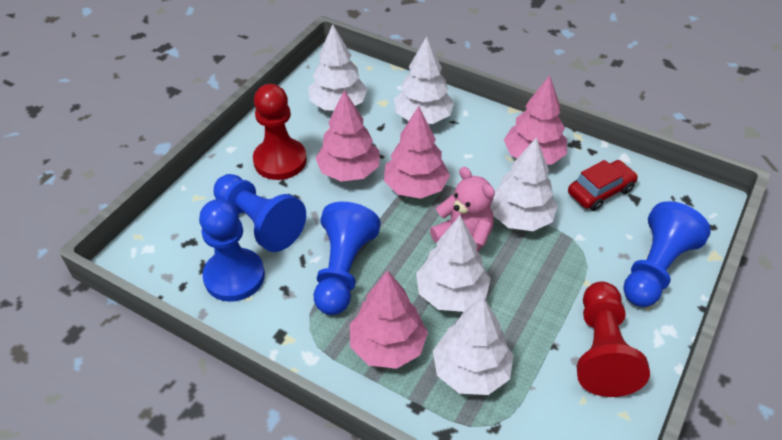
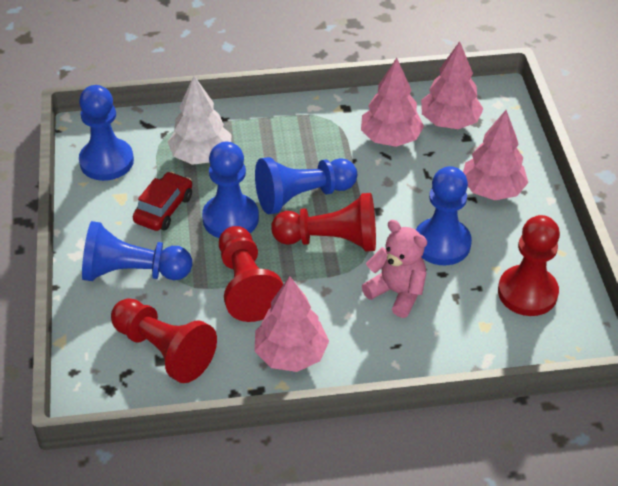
blue pawn: 4 -> 5
red pawn: 2 -> 4
white tree: 5 -> 1

